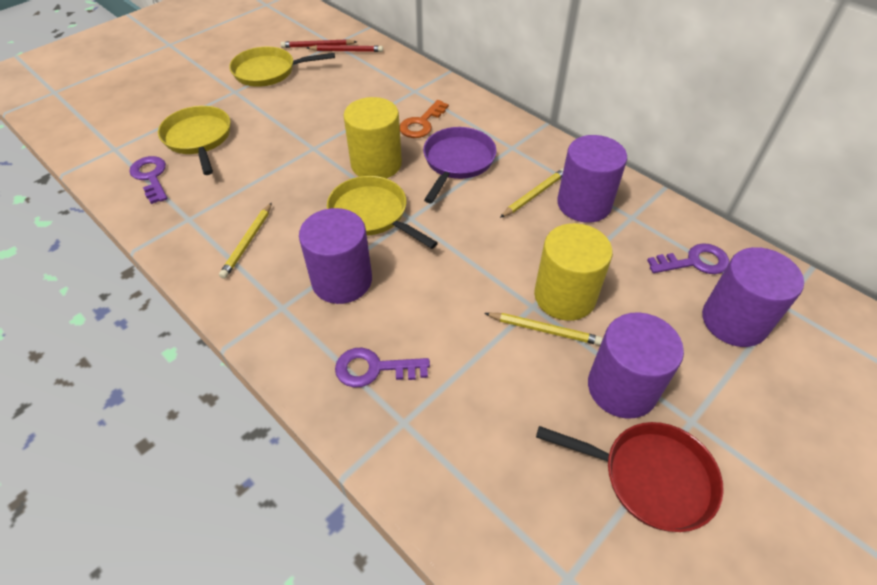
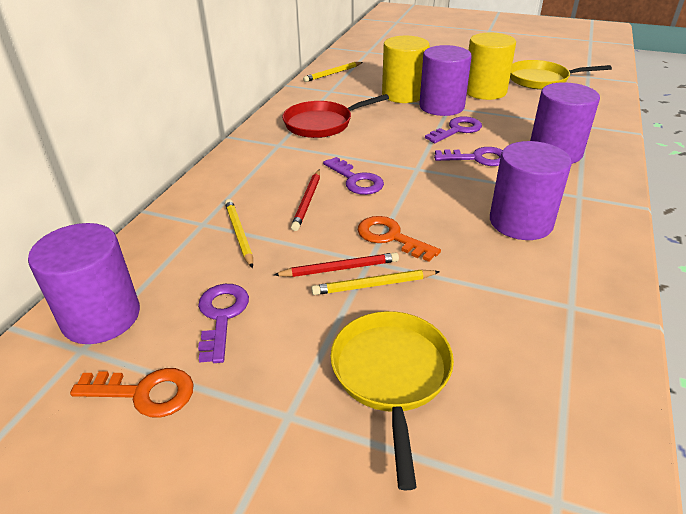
orange key: 1 -> 2
purple key: 3 -> 4
purple pan: 1 -> 0
yellow pan: 3 -> 2

